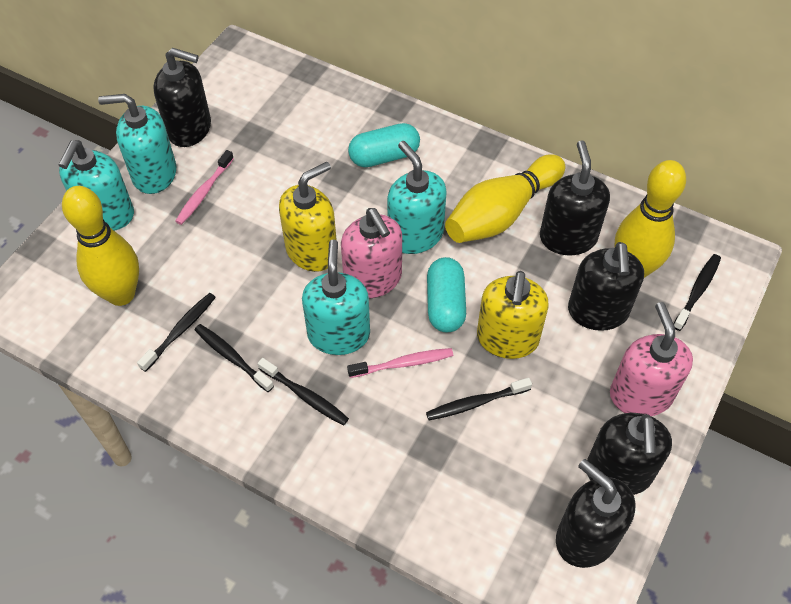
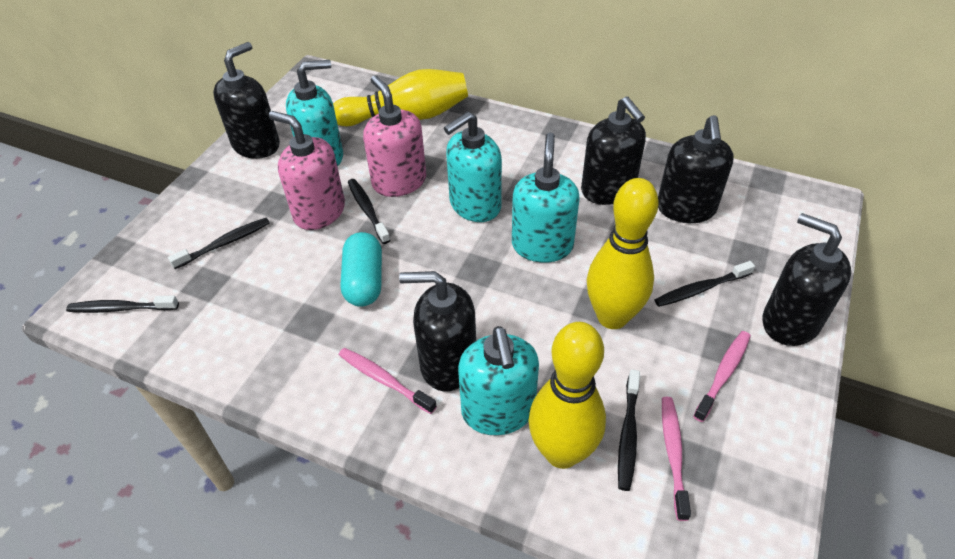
pink toothbrush: 2 -> 3
turquoise capsule: 2 -> 1
yellow soap dispenser: 2 -> 0

